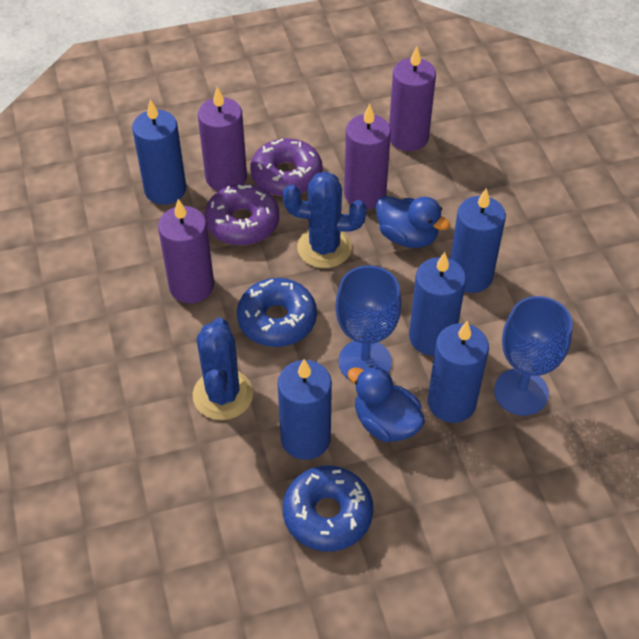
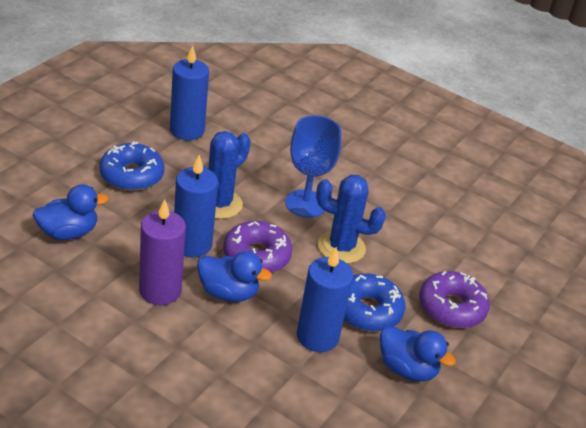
blue candle: 5 -> 3
blue duck: 2 -> 3
blue goblet: 2 -> 1
purple candle: 4 -> 1

